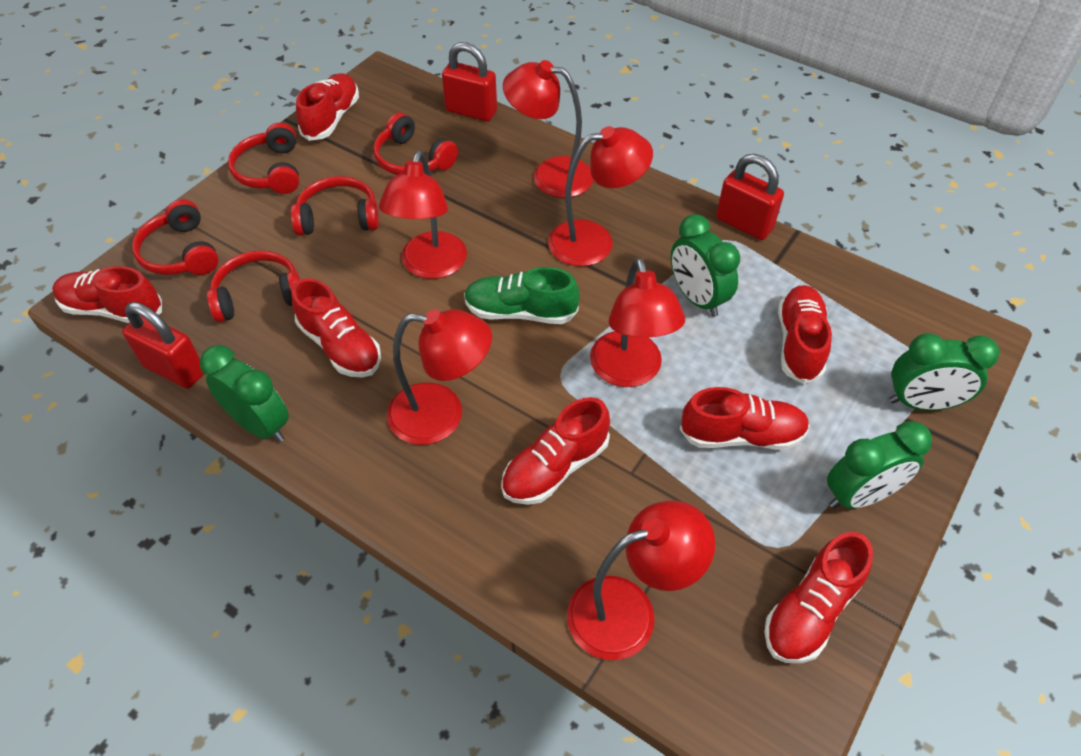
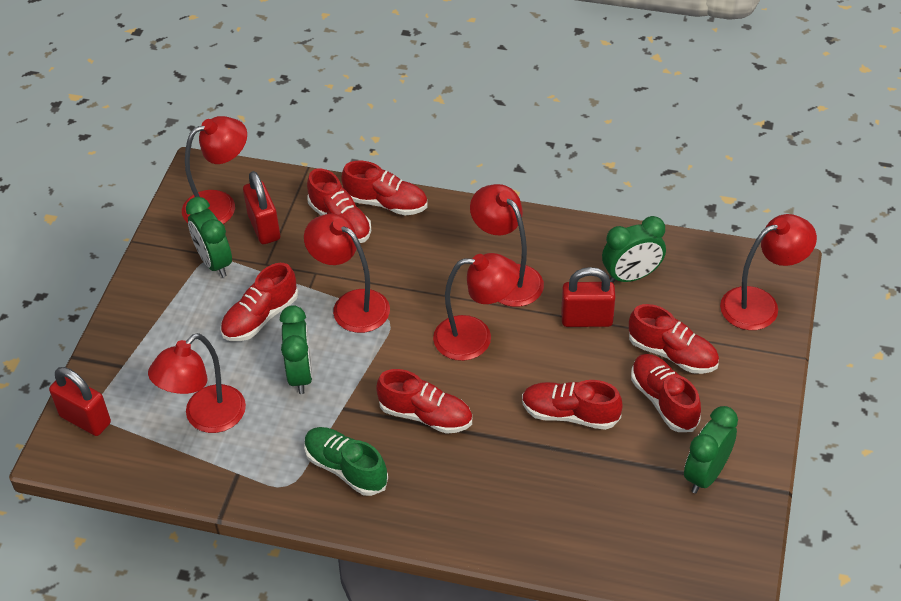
red headphones: 5 -> 0

